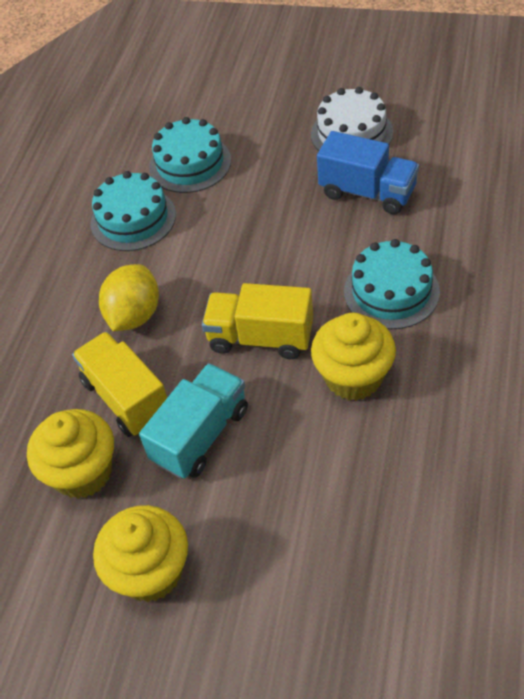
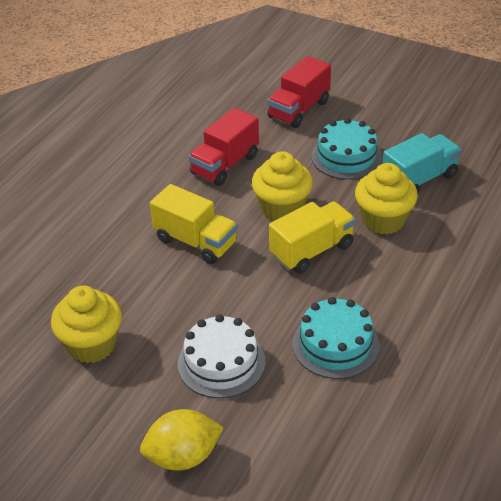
blue truck: 1 -> 0
red truck: 0 -> 2
turquoise cake: 3 -> 2

